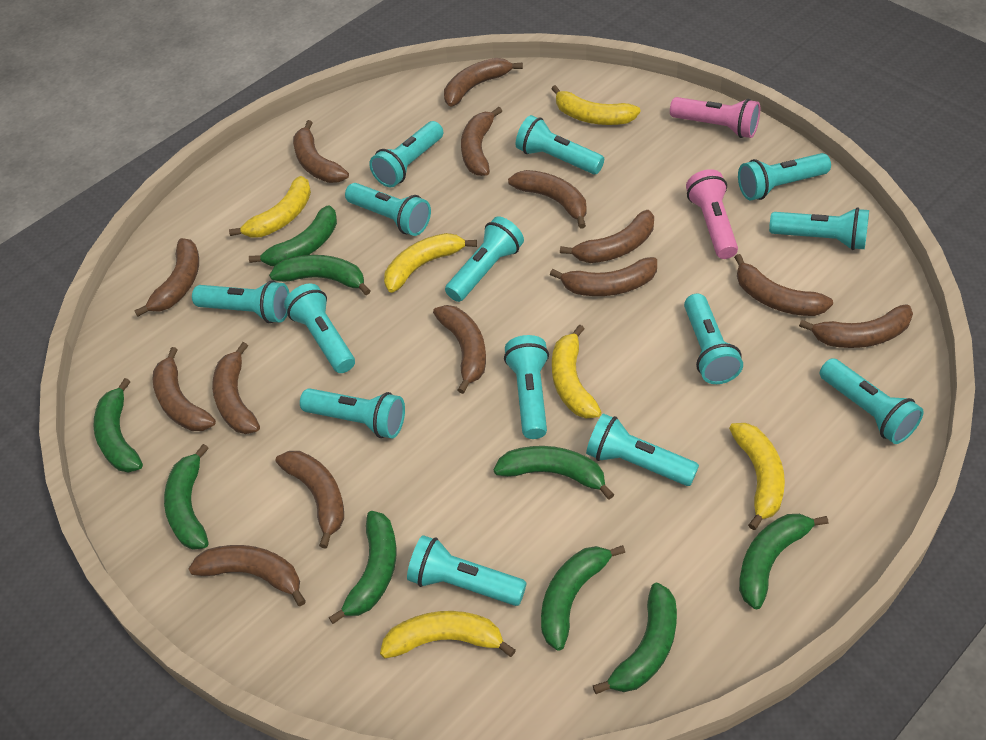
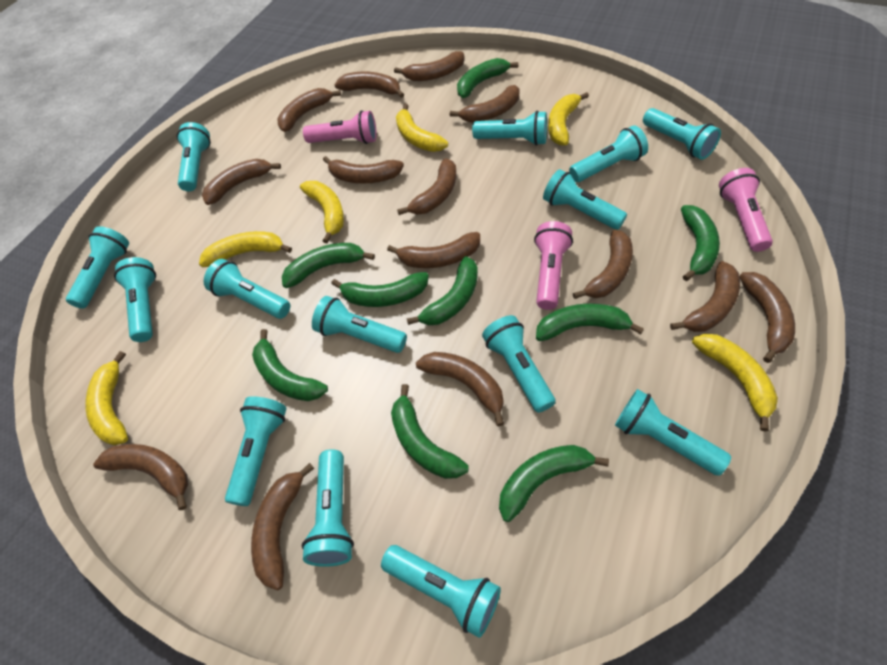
pink flashlight: 2 -> 3

